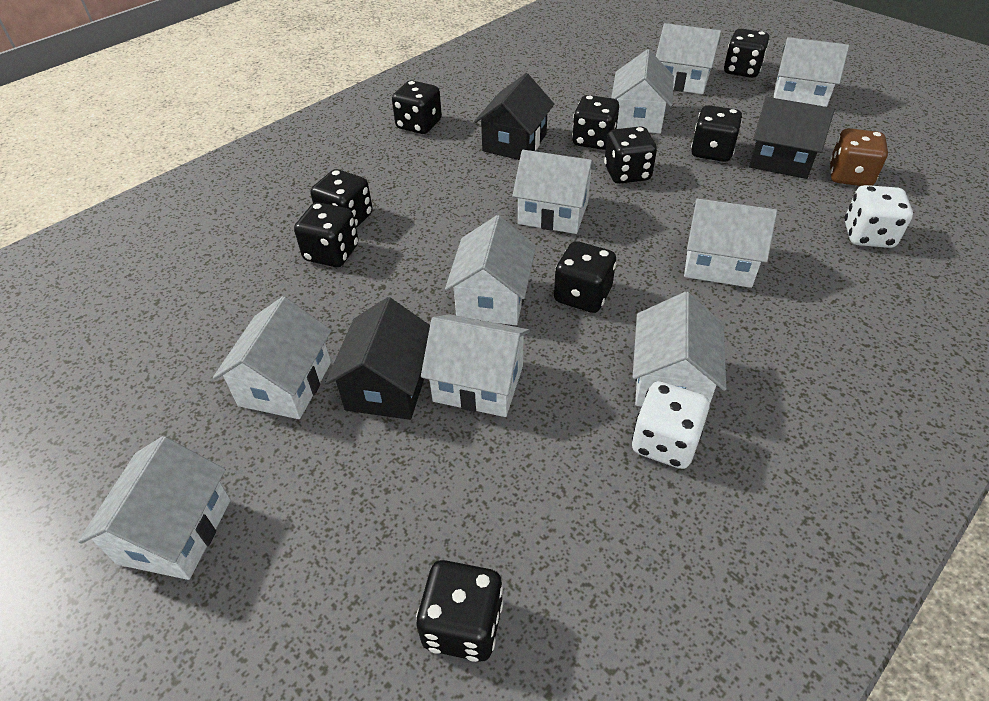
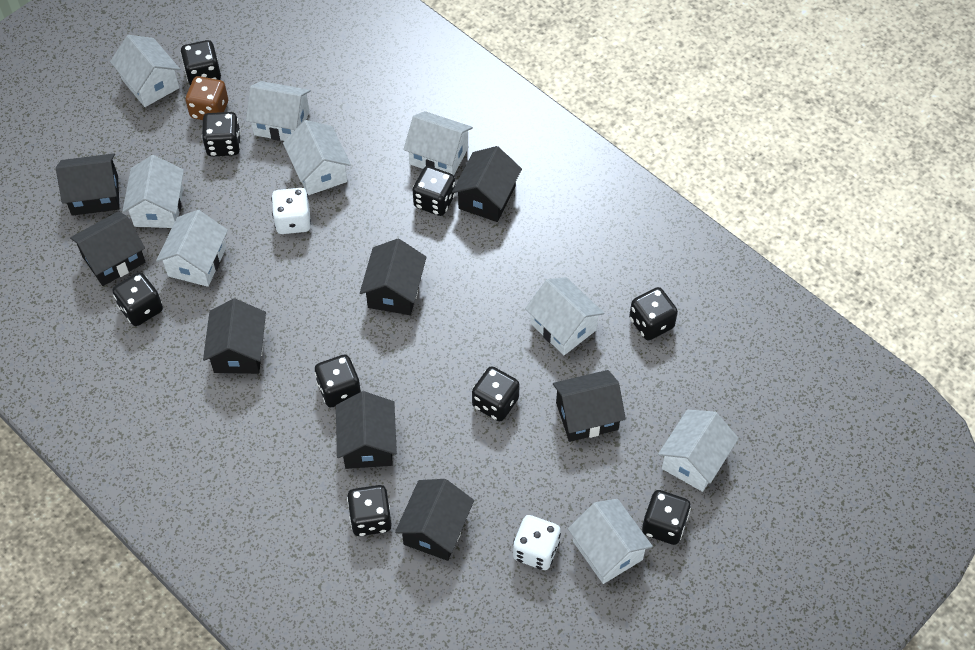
black house: 3 -> 8
white house: 10 -> 9

